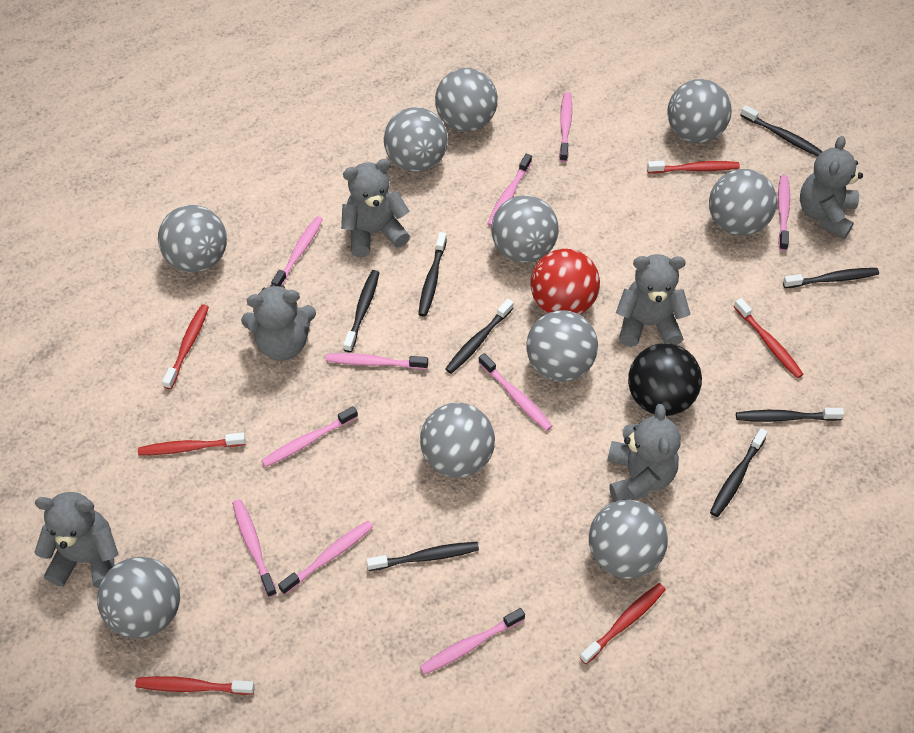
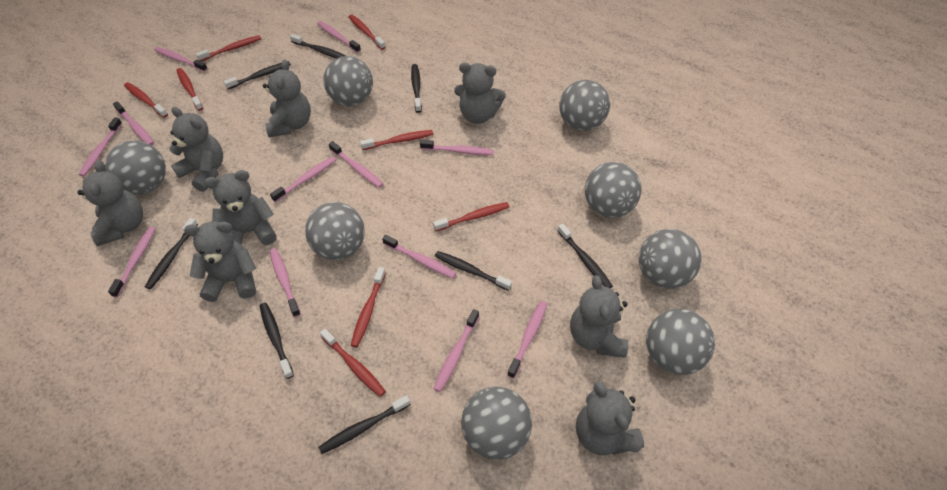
black ball: 1 -> 0
grey ball: 10 -> 8
grey teddy bear: 6 -> 8
pink toothbrush: 10 -> 12
red ball: 1 -> 0
red toothbrush: 6 -> 8

